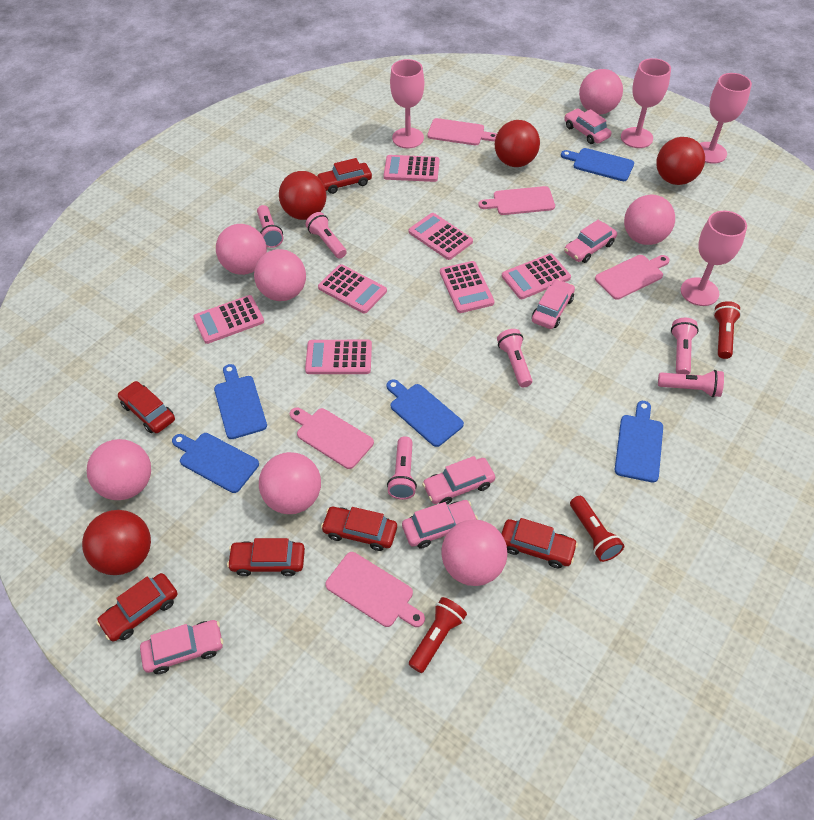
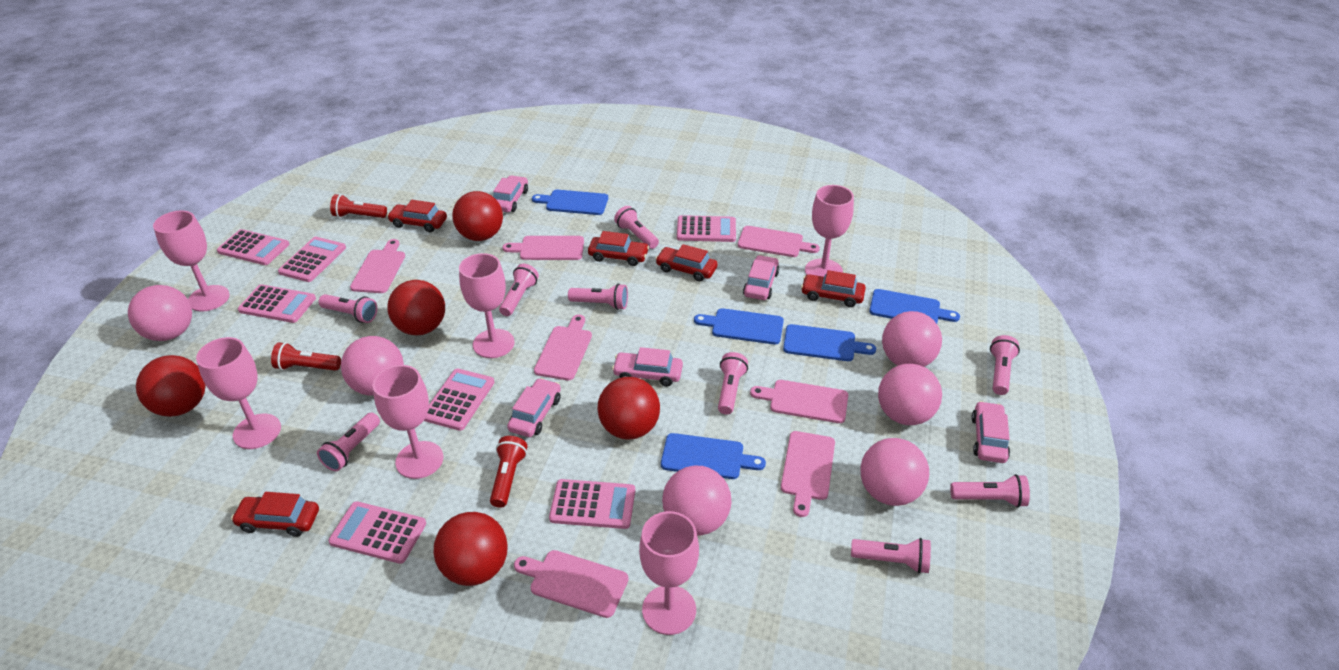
pink ball: 7 -> 6
pink car: 6 -> 5
pink cutting board: 5 -> 7
pink flashlight: 6 -> 9
pink goblet: 4 -> 6
red ball: 4 -> 5
red car: 6 -> 5

